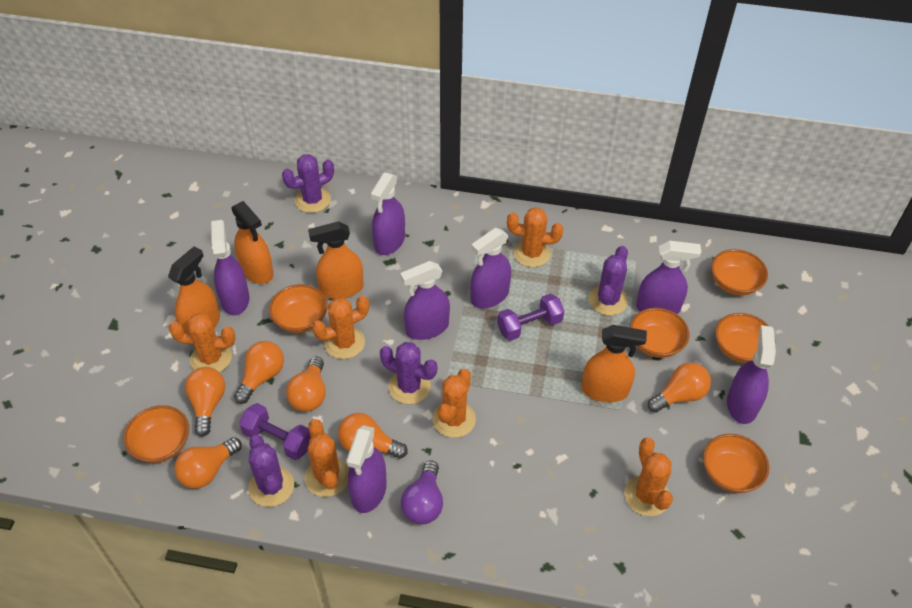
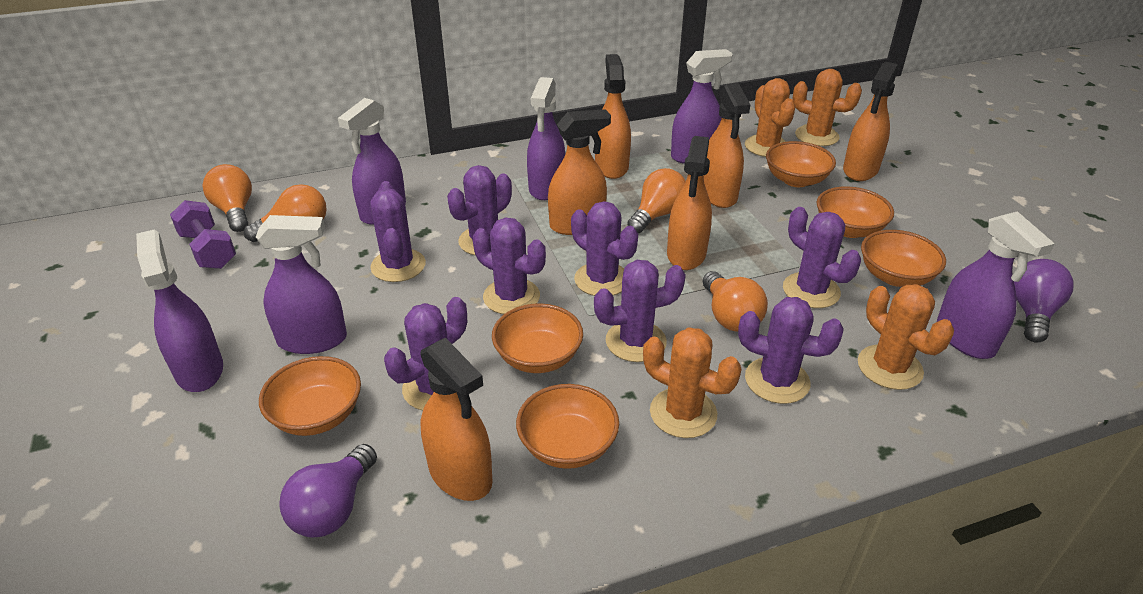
orange cactus: 6 -> 4
orange light bulb: 6 -> 4
orange spray bottle: 4 -> 6
purple cactus: 4 -> 8
purple dumbbell: 2 -> 1
purple light bulb: 1 -> 2
purple spray bottle: 7 -> 6

